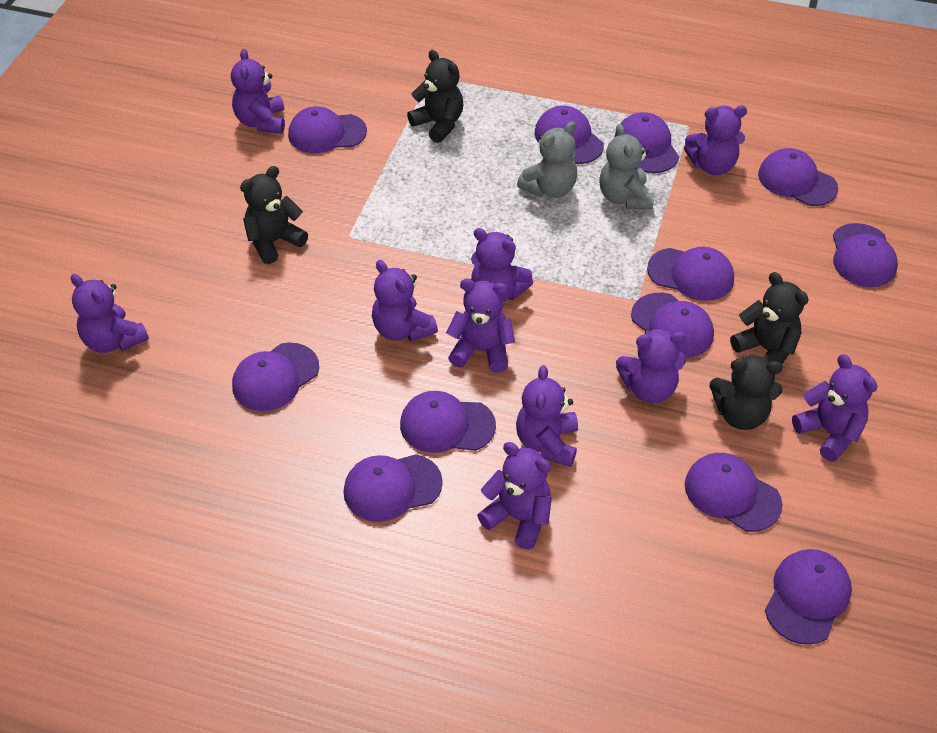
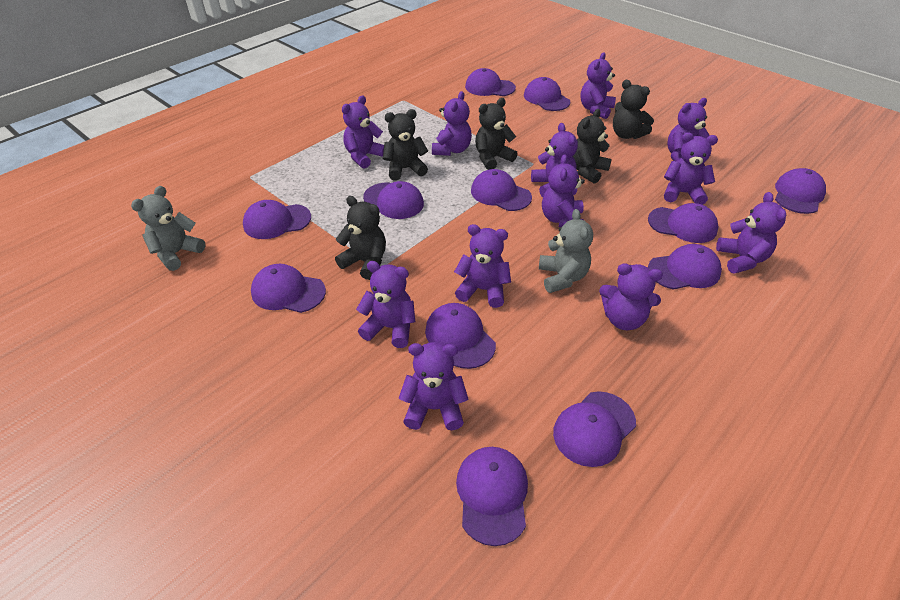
black teddy bear: 4 -> 5
purple teddy bear: 10 -> 12

